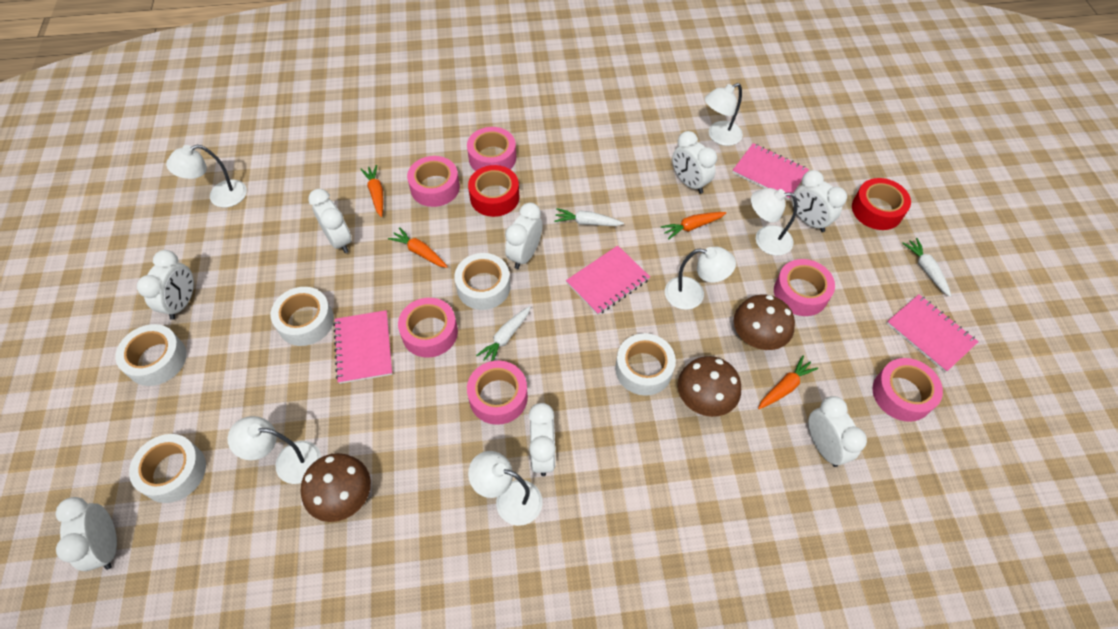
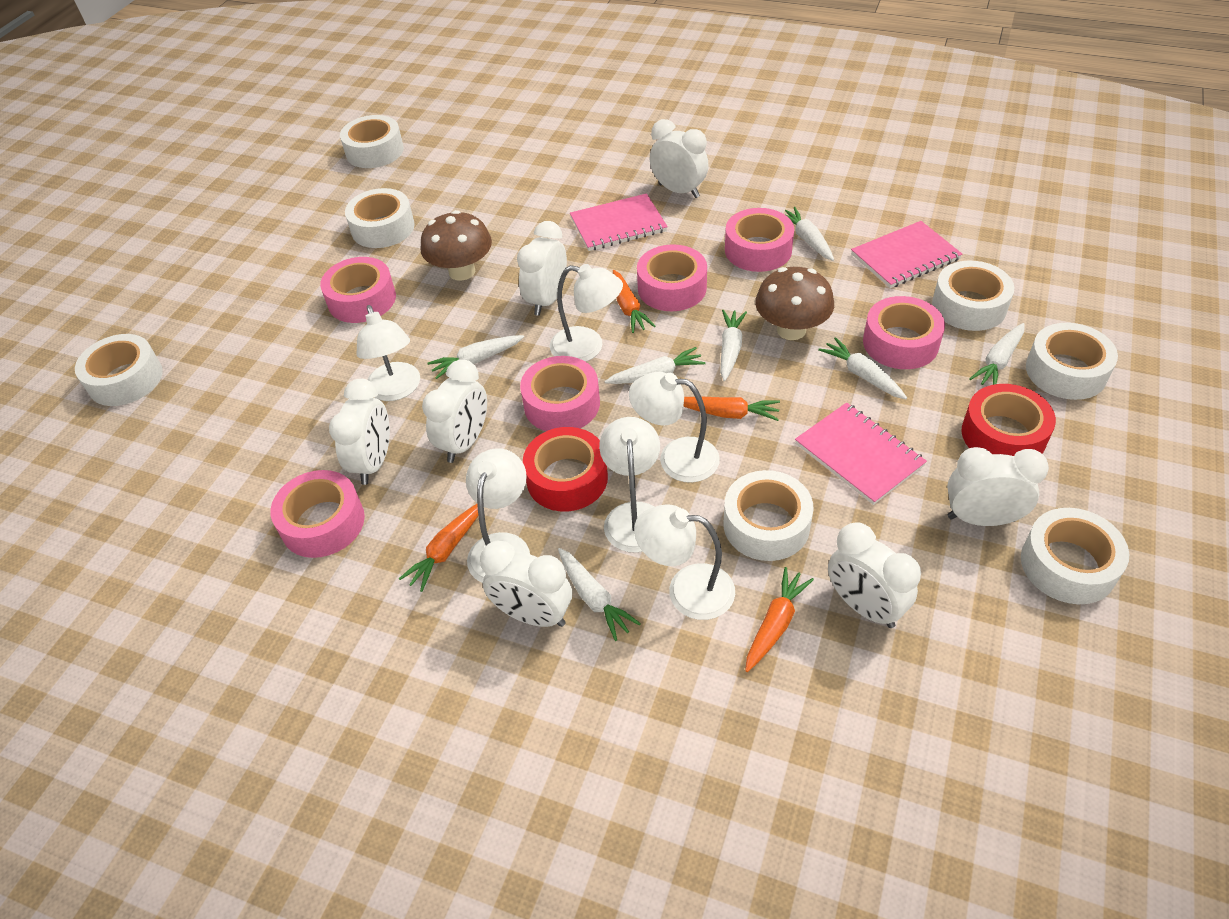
brown mushroom: 3 -> 2
pink notebook: 4 -> 3
white carrot: 3 -> 7
white clock: 8 -> 7
white tape: 5 -> 7

